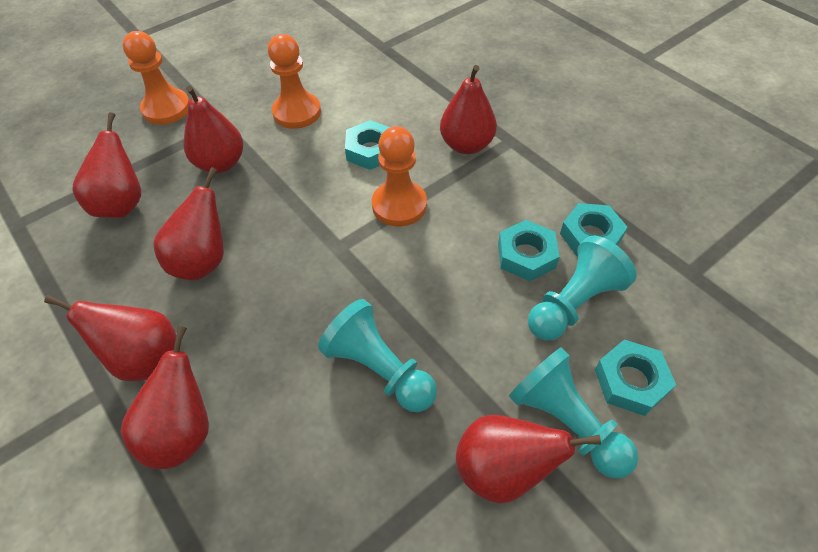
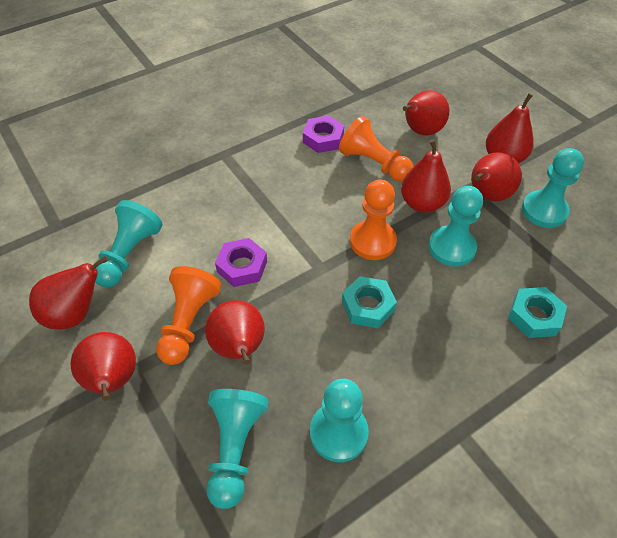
purple nut: 0 -> 2
turquoise nut: 4 -> 2
turquoise pawn: 3 -> 5

